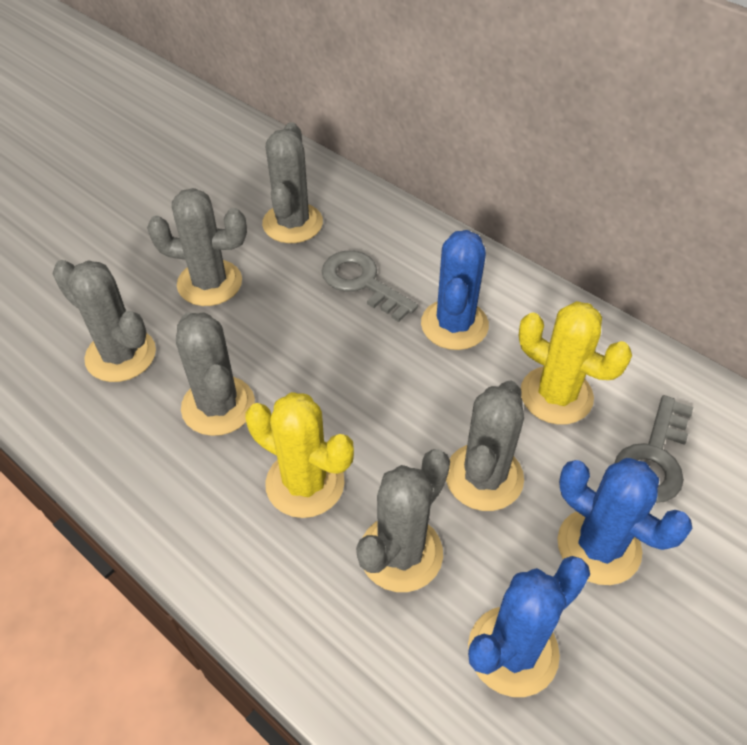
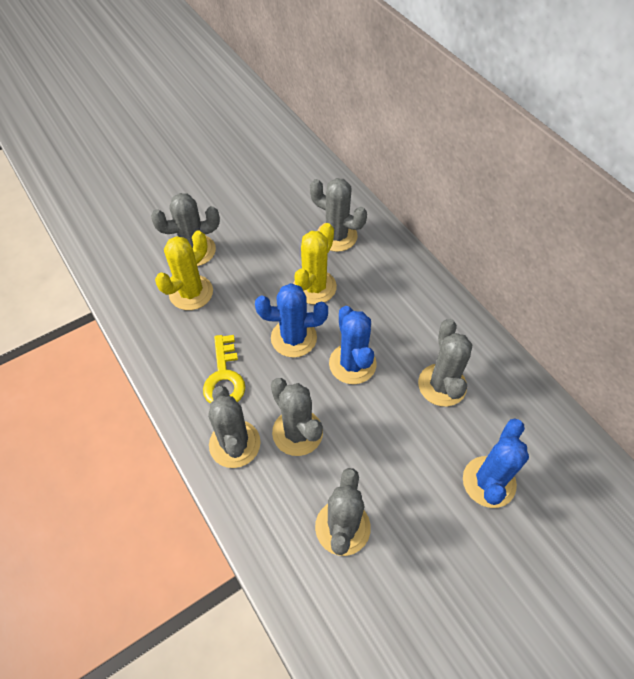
grey key: 2 -> 0
yellow key: 0 -> 1

